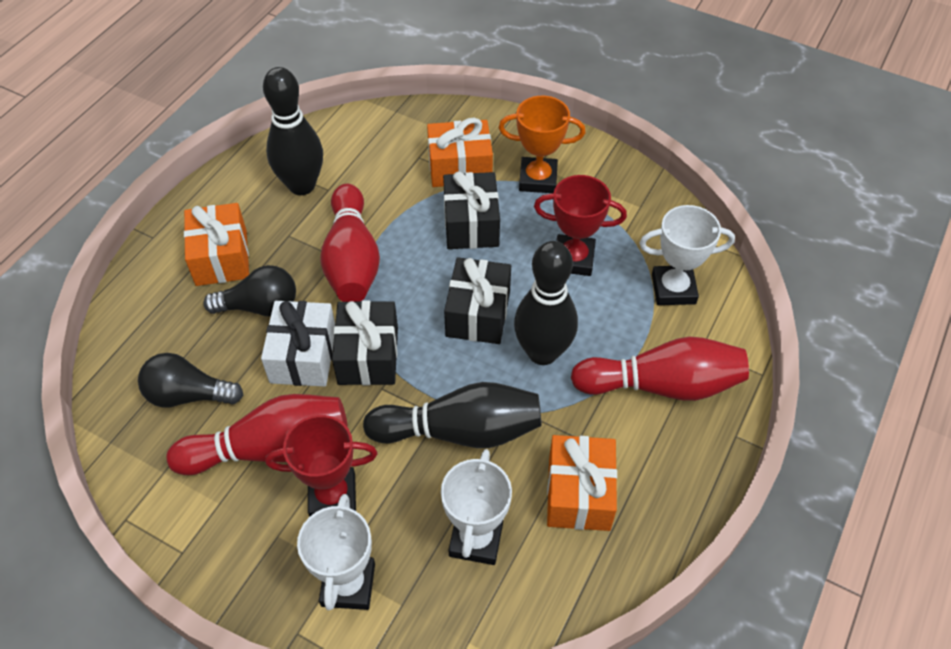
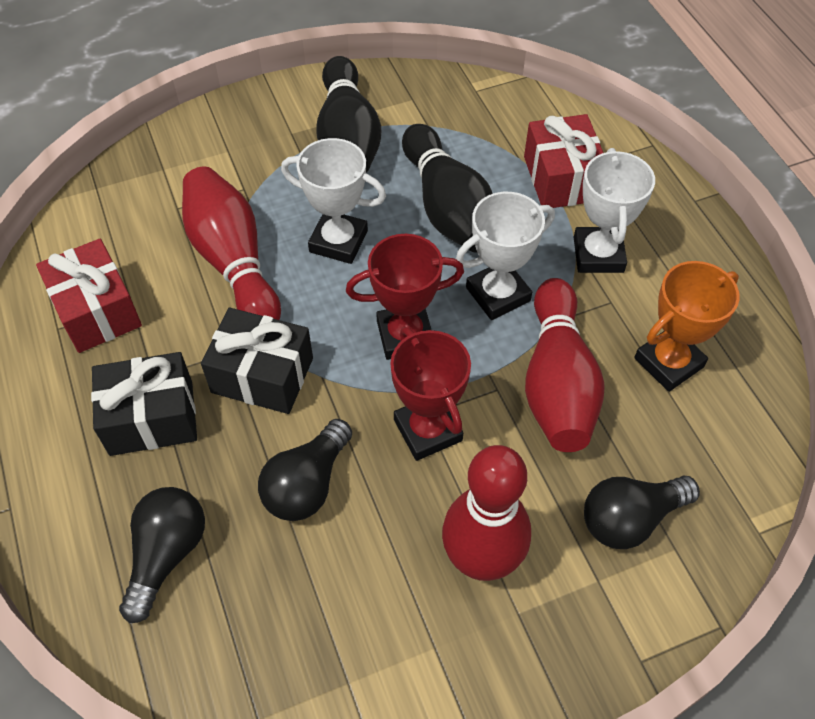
black bowling pin: 3 -> 2
black gift: 3 -> 2
black light bulb: 2 -> 3
orange gift: 3 -> 0
red gift: 0 -> 2
white gift: 1 -> 0

